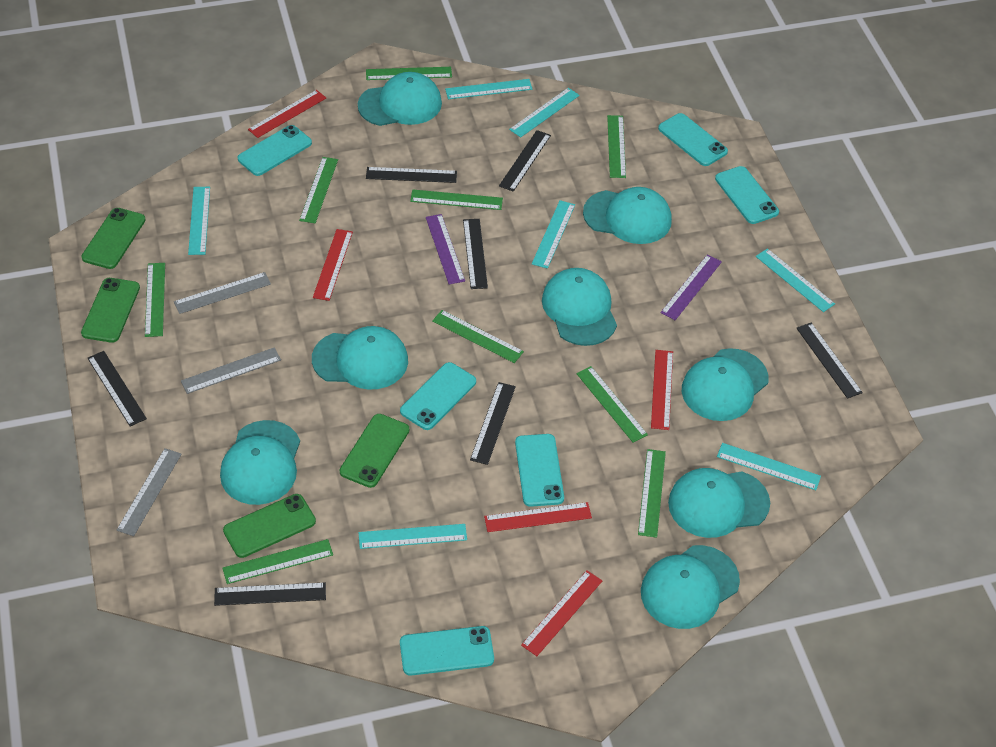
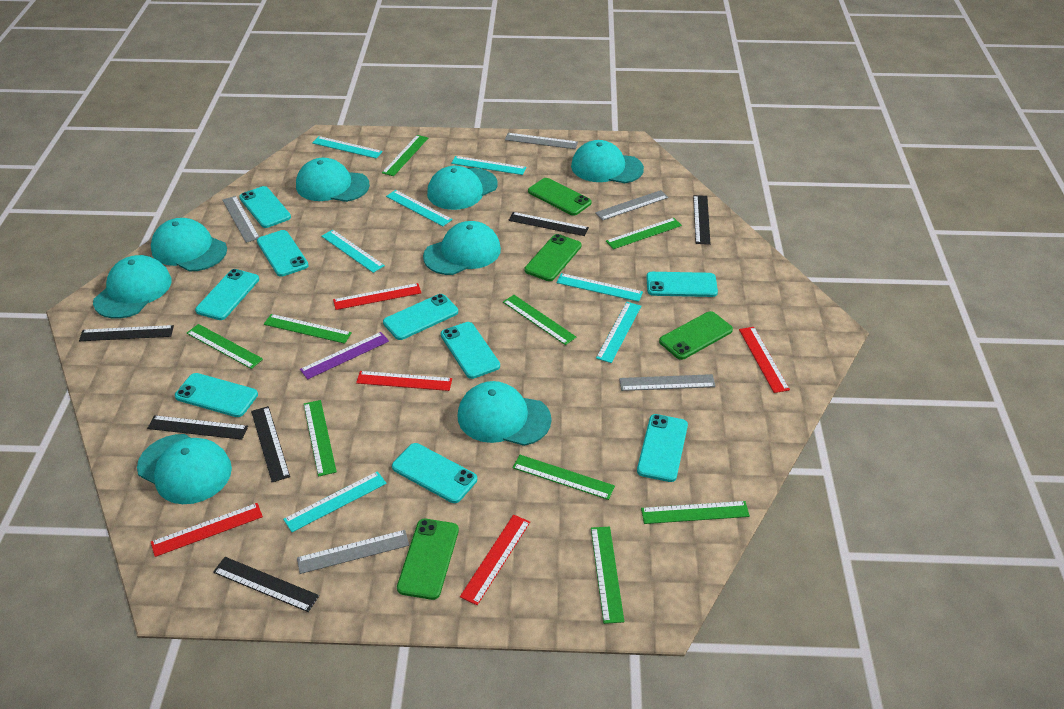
black ruler: 7 -> 6
grey ruler: 3 -> 5
purple ruler: 2 -> 1
turquoise phone: 6 -> 9

